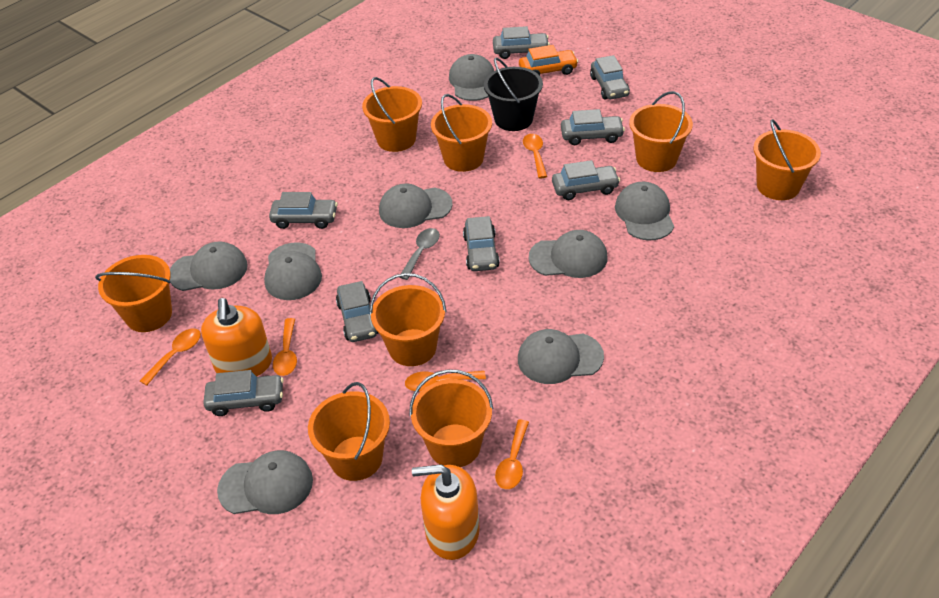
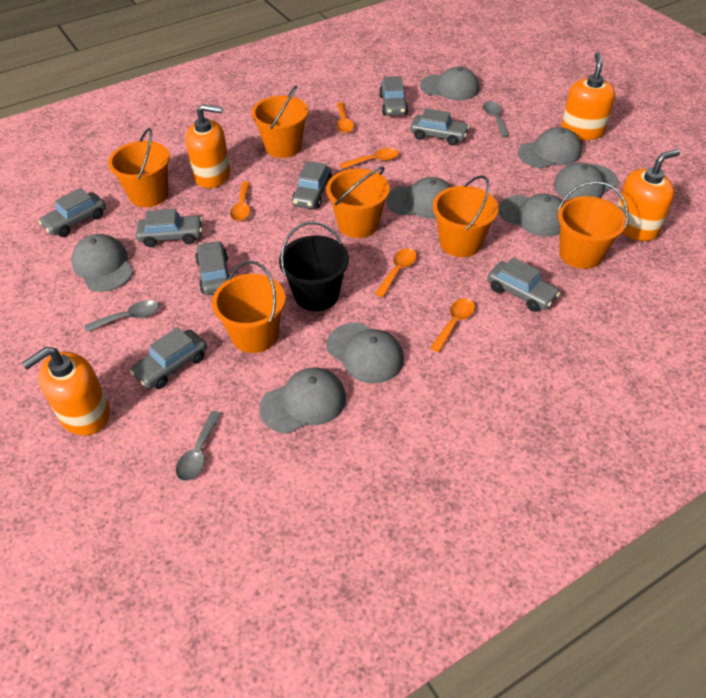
grey spoon: 1 -> 3
orange bucket: 8 -> 6
orange car: 1 -> 0
orange soap dispenser: 2 -> 4

